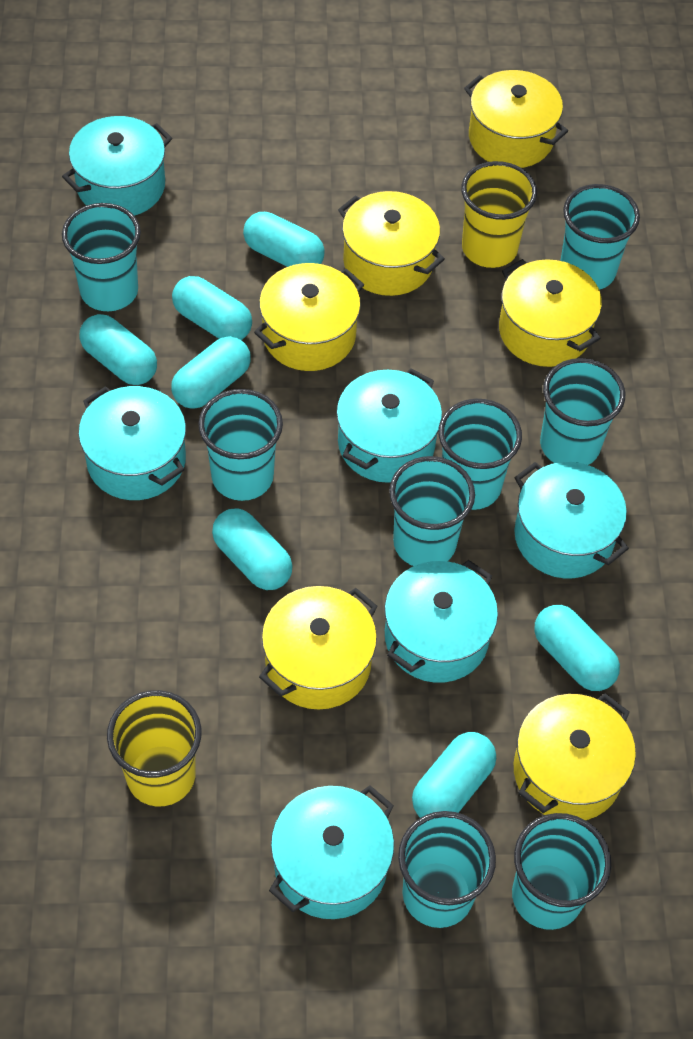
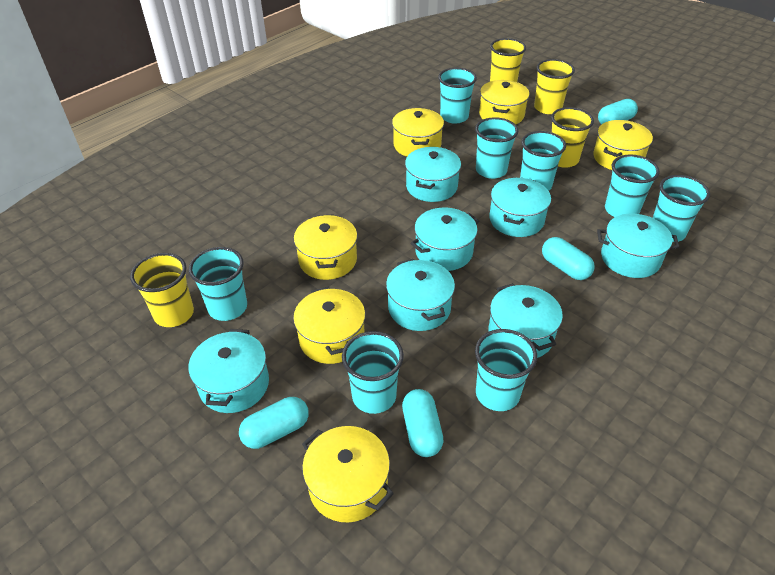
turquoise capsule: 7 -> 4
turquoise pot: 6 -> 7
yellow cup: 2 -> 4

